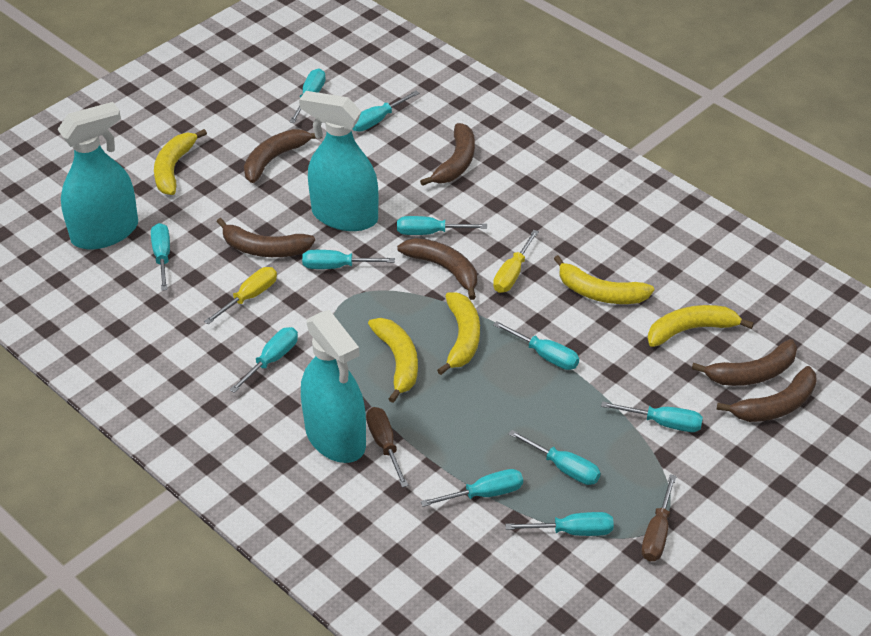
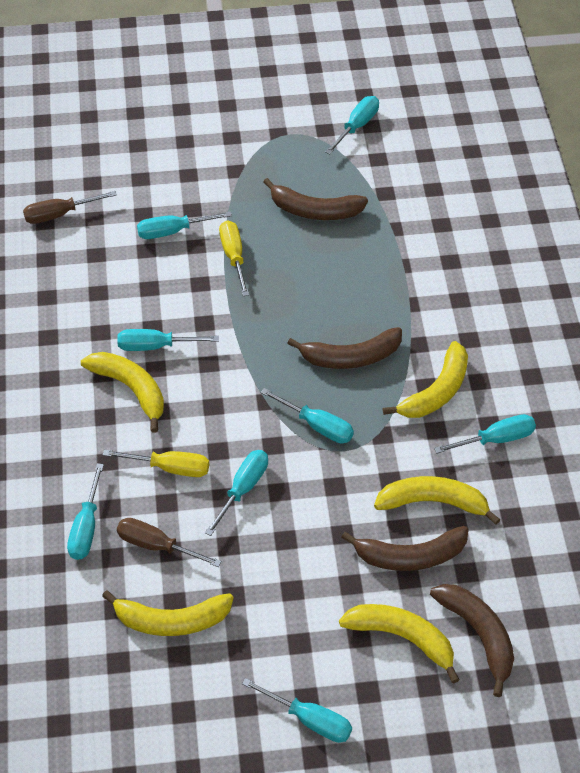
brown banana: 6 -> 4
turquoise screwdriver: 11 -> 8
turquoise spray bottle: 3 -> 0

